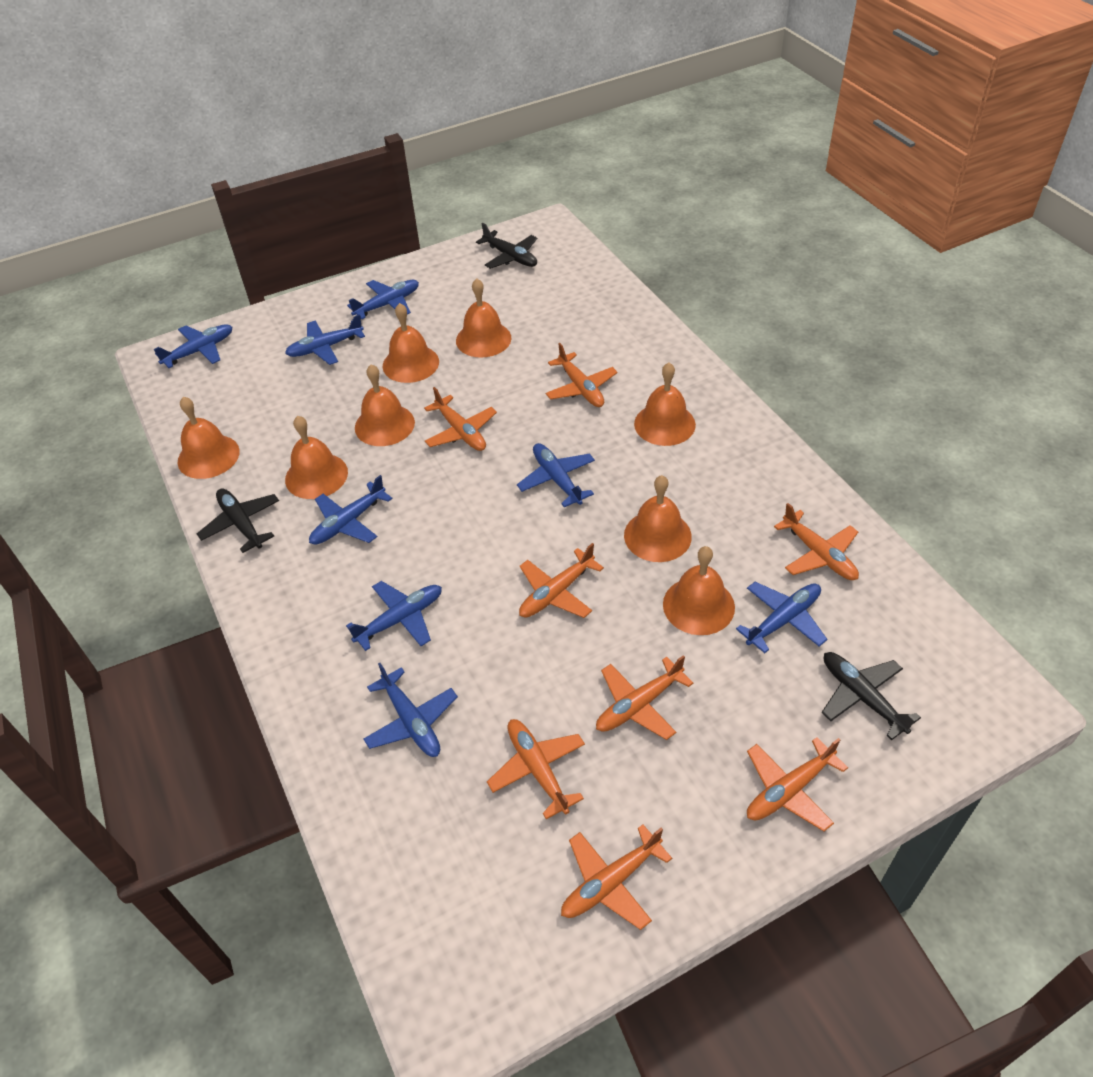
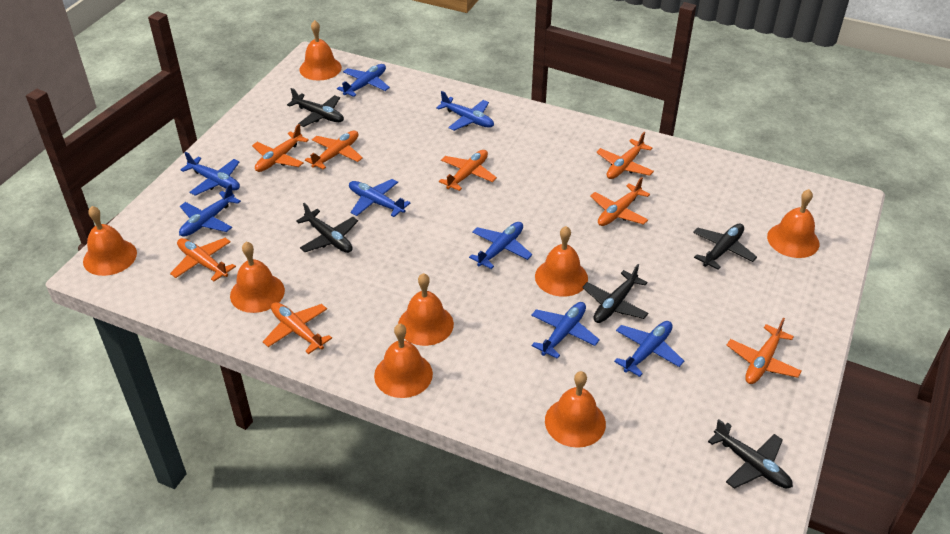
black plane: 3 -> 5

